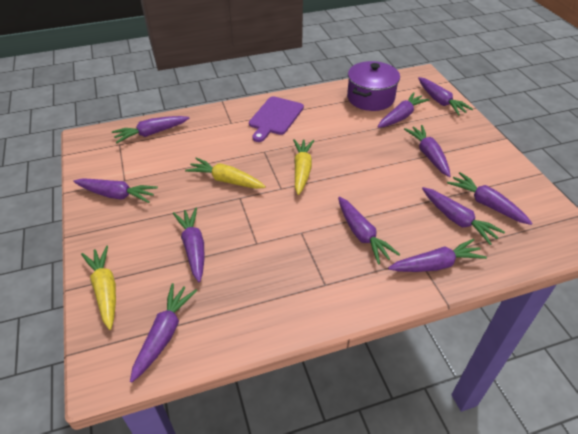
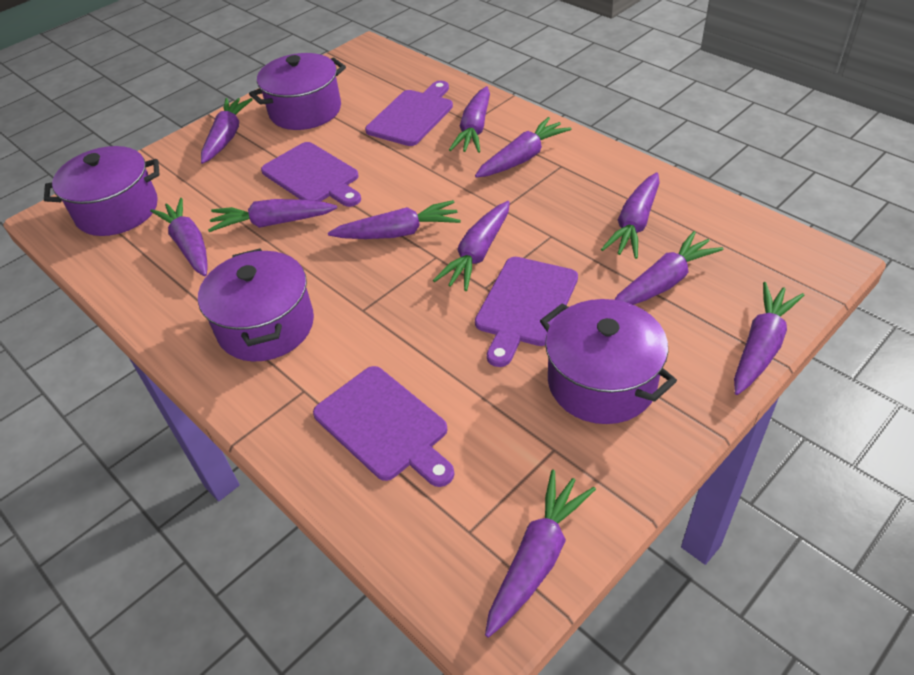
purple cutting board: 1 -> 4
purple pot: 1 -> 4
yellow carrot: 3 -> 0

